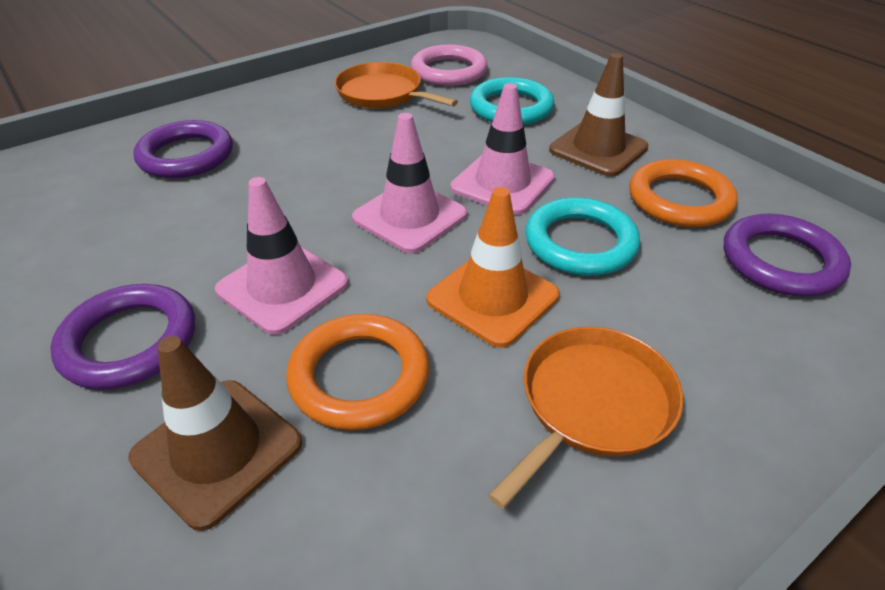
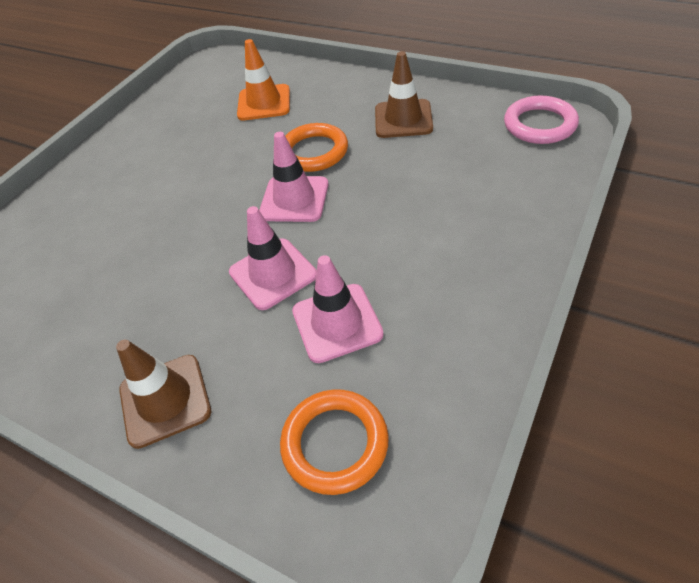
orange pan: 2 -> 0
purple ring: 3 -> 0
turquoise ring: 2 -> 0

